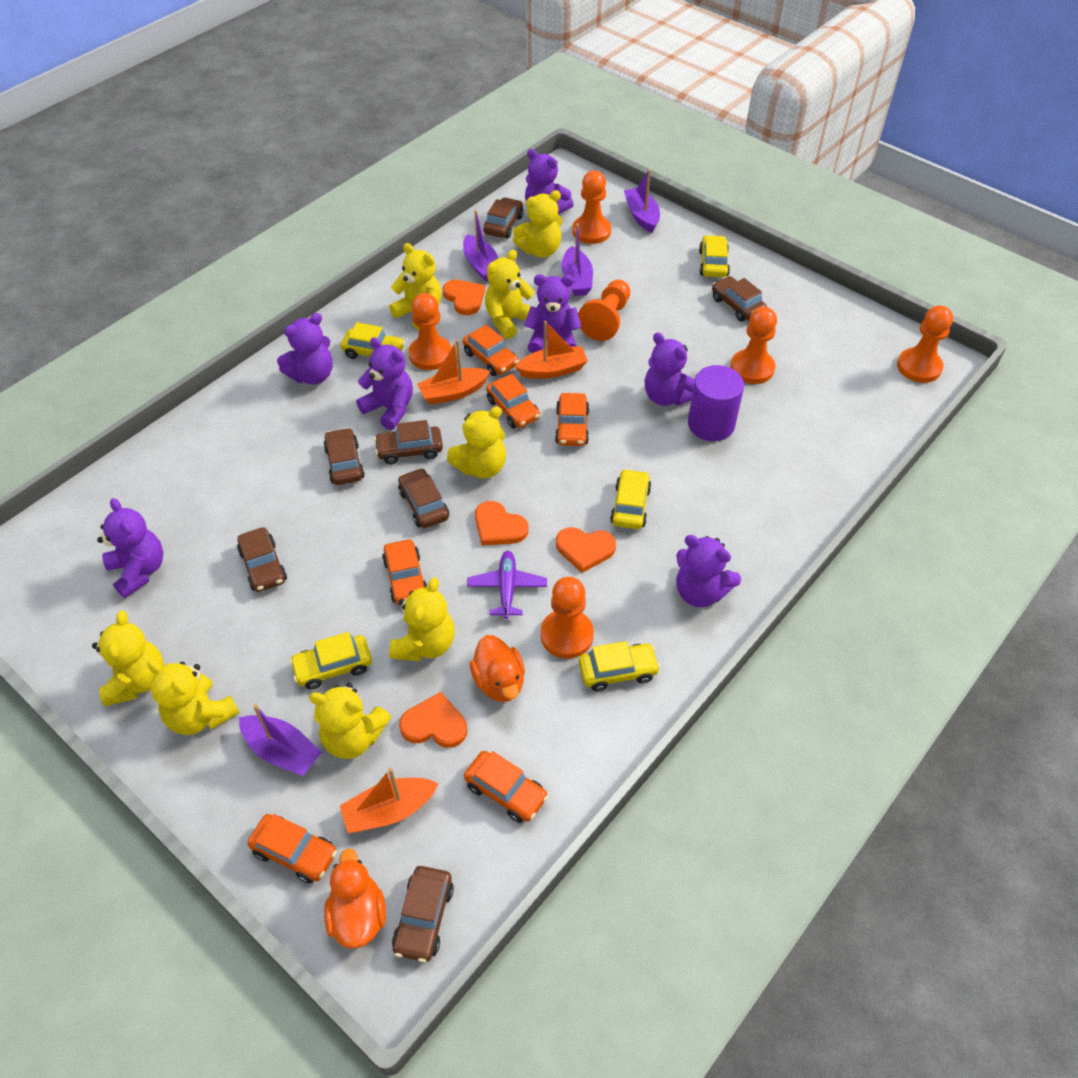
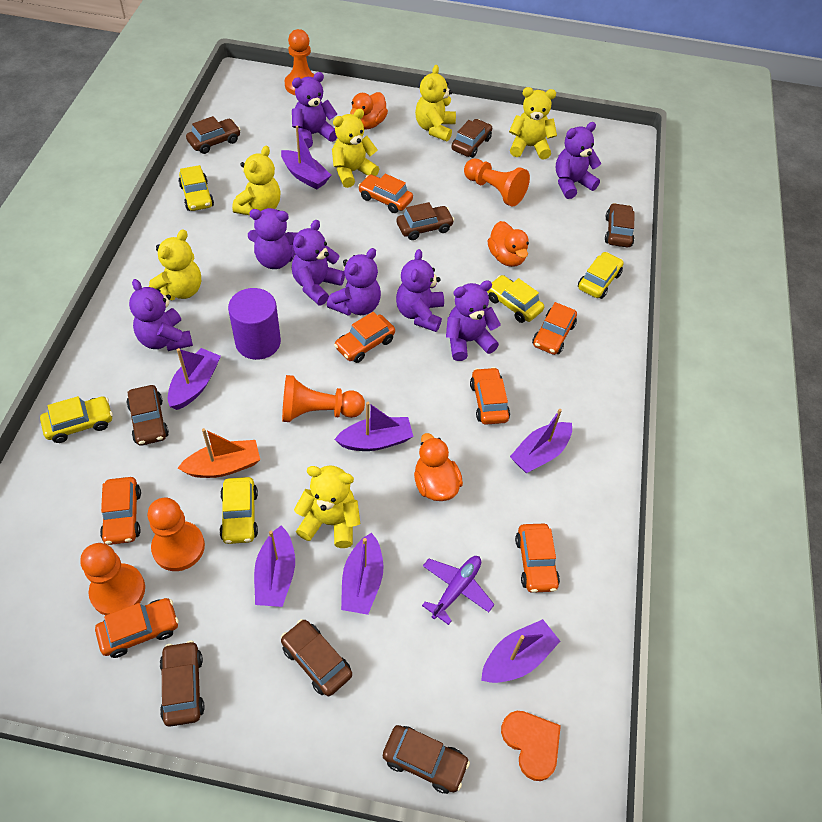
brown car: 7 -> 8
orange boat: 3 -> 1
orange car: 6 -> 7
orange duck: 2 -> 3
orange heart: 4 -> 1
orange pawn: 6 -> 5
purple boat: 4 -> 7
purple teddy bear: 7 -> 8
yellow teddy bear: 8 -> 6

